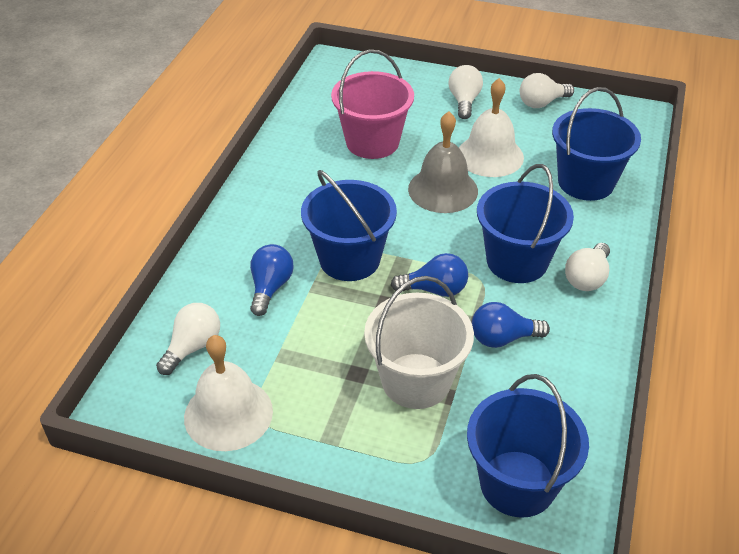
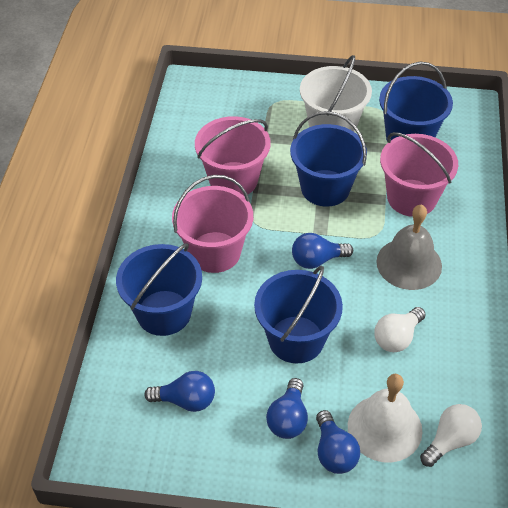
blue light bulb: 3 -> 4
pink bucket: 1 -> 3
white bell: 2 -> 1
white light bulb: 4 -> 2

